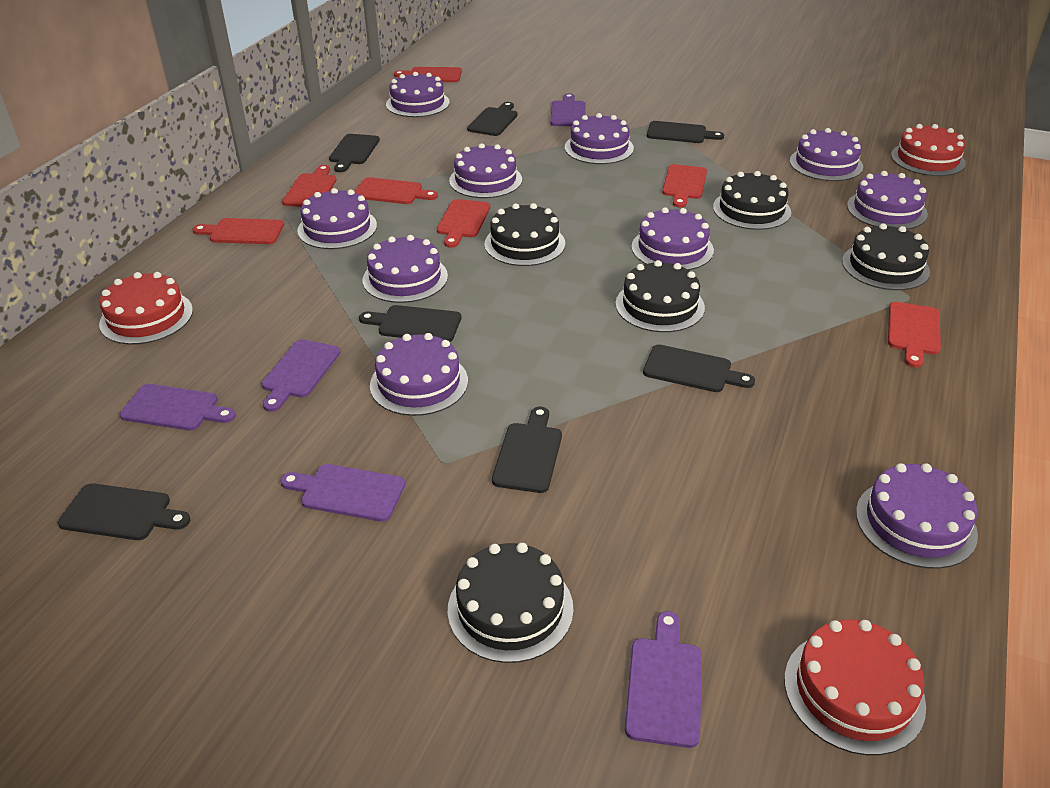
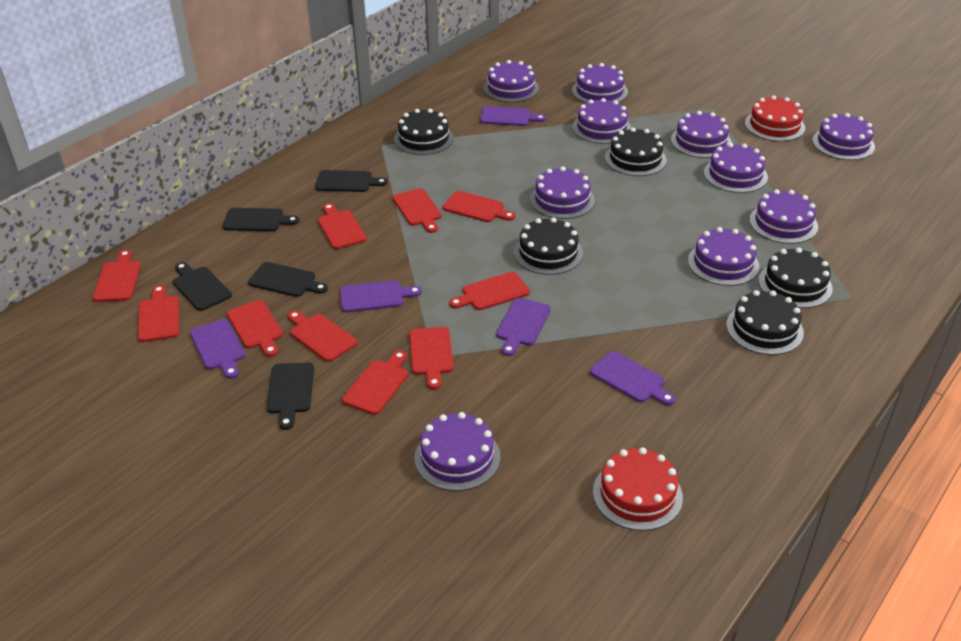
black cutting board: 7 -> 5
red cake: 3 -> 2
red cutting board: 7 -> 10

